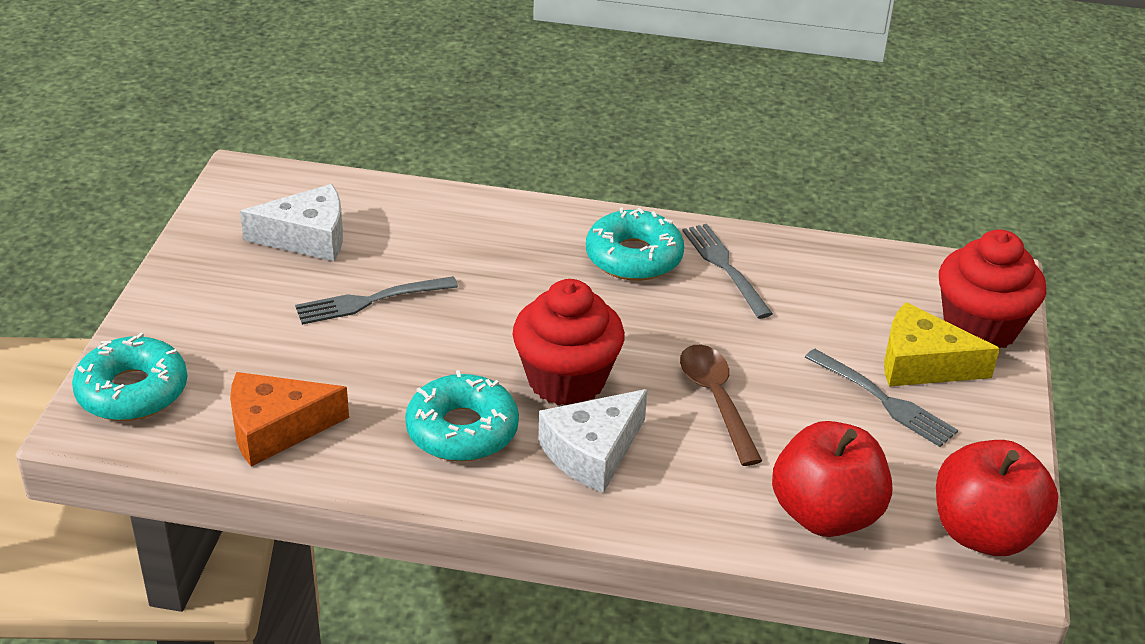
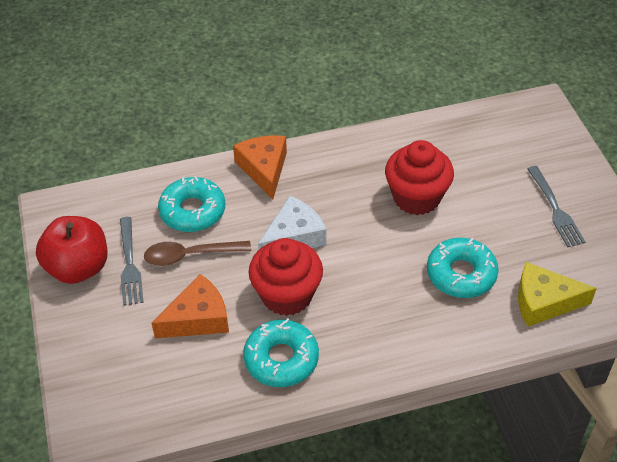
grey fork: 3 -> 2
orange cheese: 1 -> 2
red apple: 2 -> 1
white cheese: 2 -> 1

